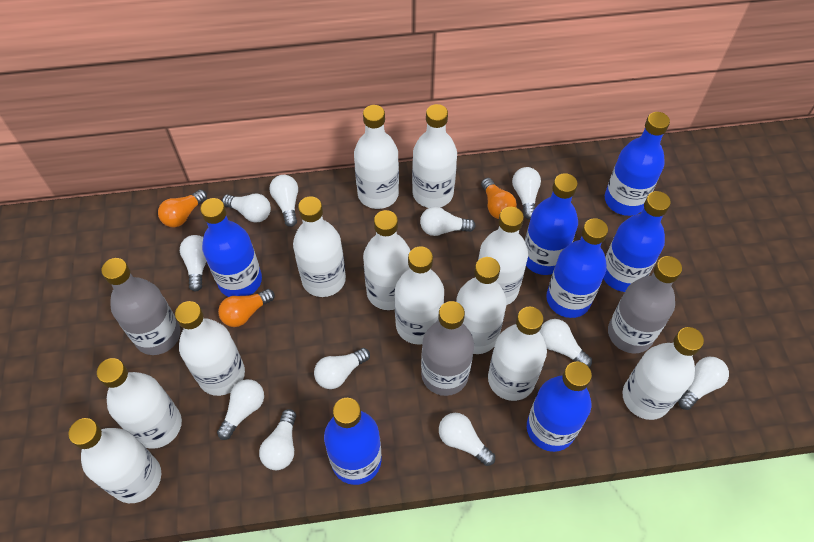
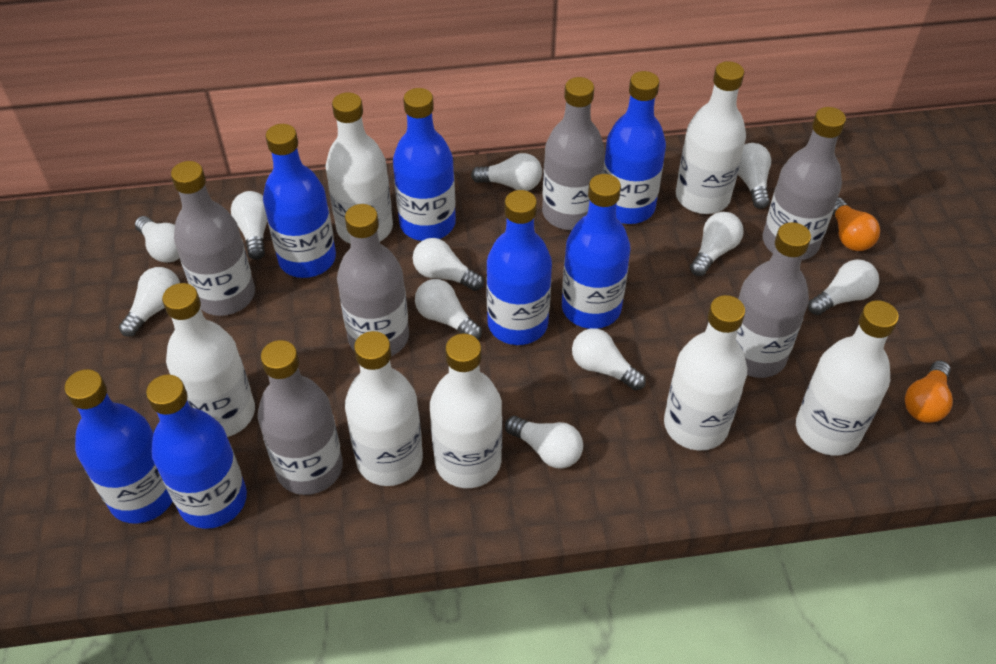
grey bottle: 3 -> 6
orange light bulb: 3 -> 2
white bottle: 12 -> 7

